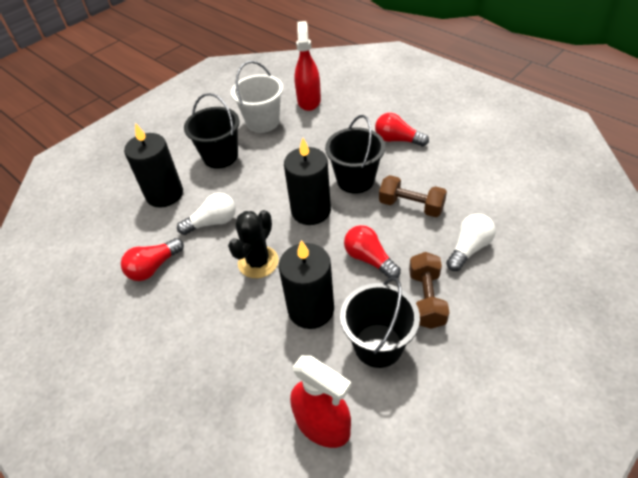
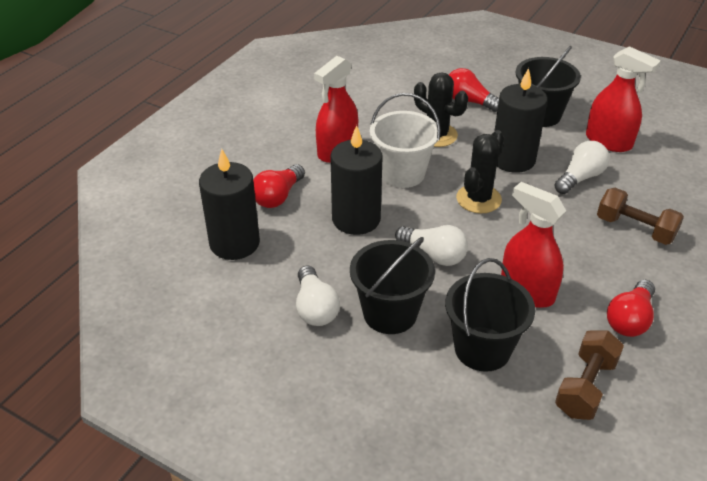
black cactus: 1 -> 2
red spray bottle: 2 -> 3
white light bulb: 2 -> 3

